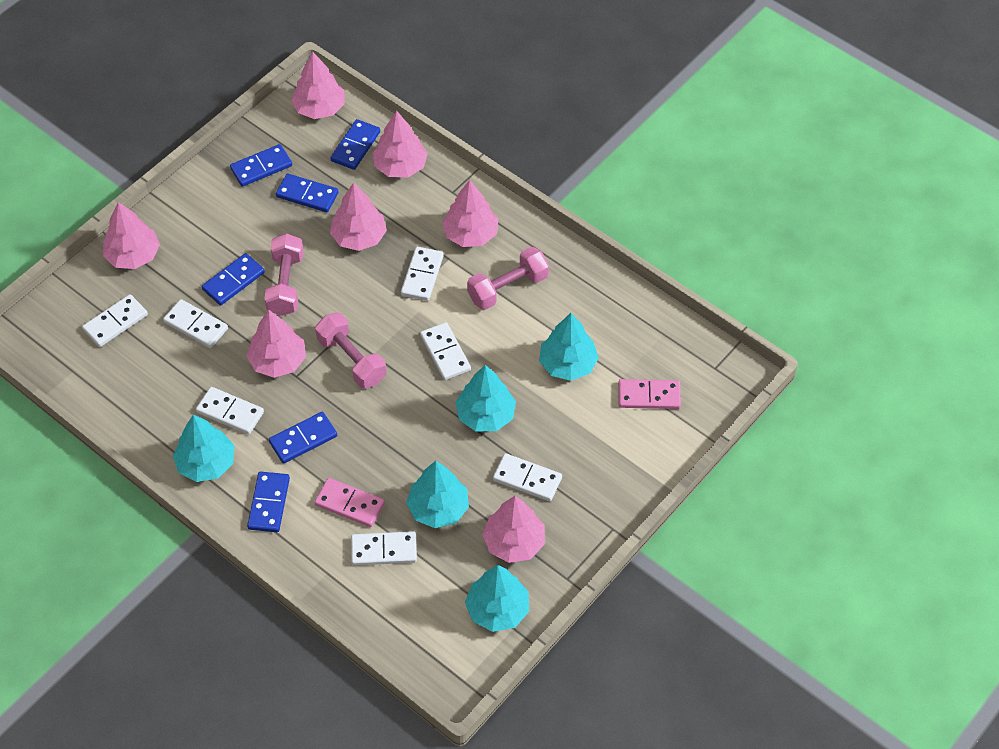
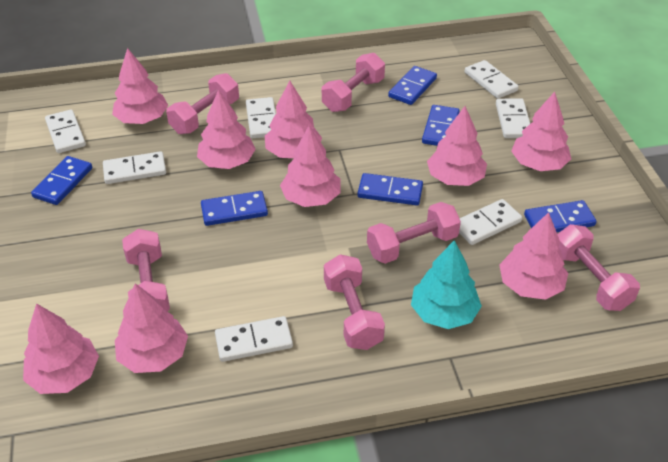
pink domino: 2 -> 0
pink dumbbell: 3 -> 6
pink tree: 7 -> 9
turquoise tree: 5 -> 1

